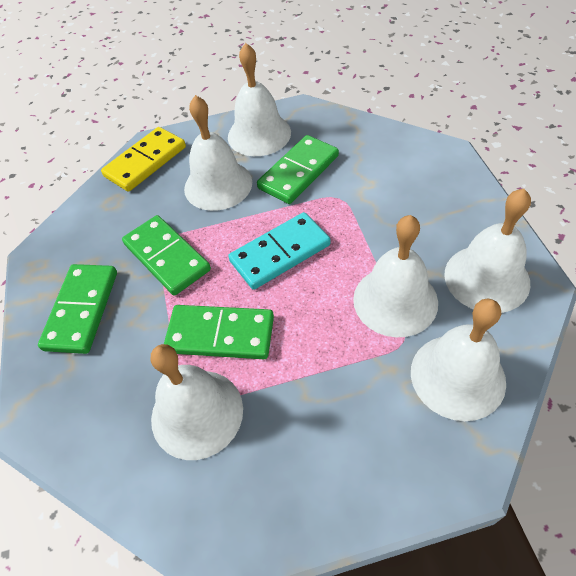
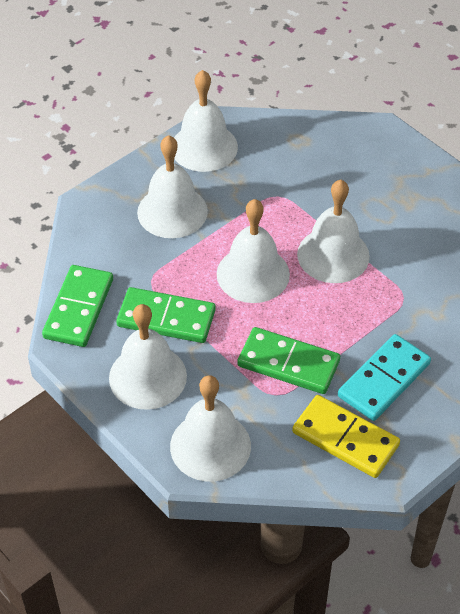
green domino: 4 -> 3

